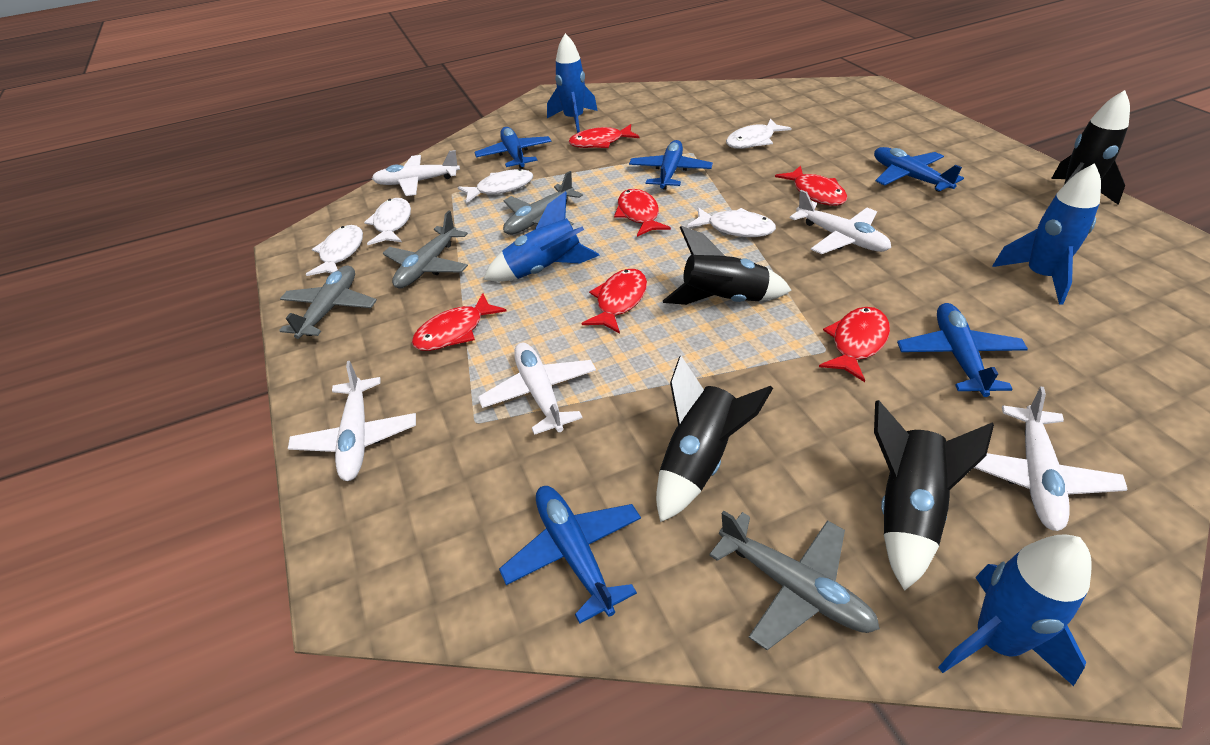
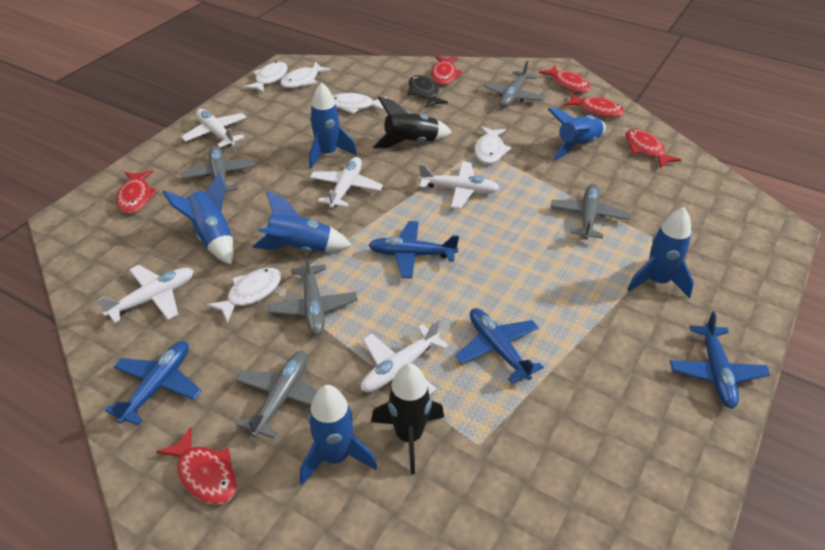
black fish: 0 -> 1
black rocket: 4 -> 2
blue plane: 5 -> 4
blue rocket: 4 -> 6
grey plane: 4 -> 5

